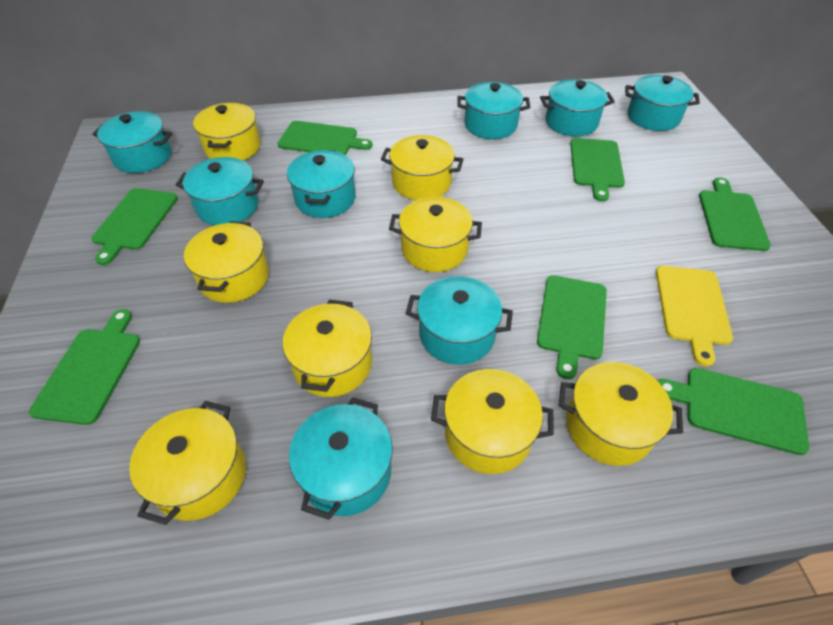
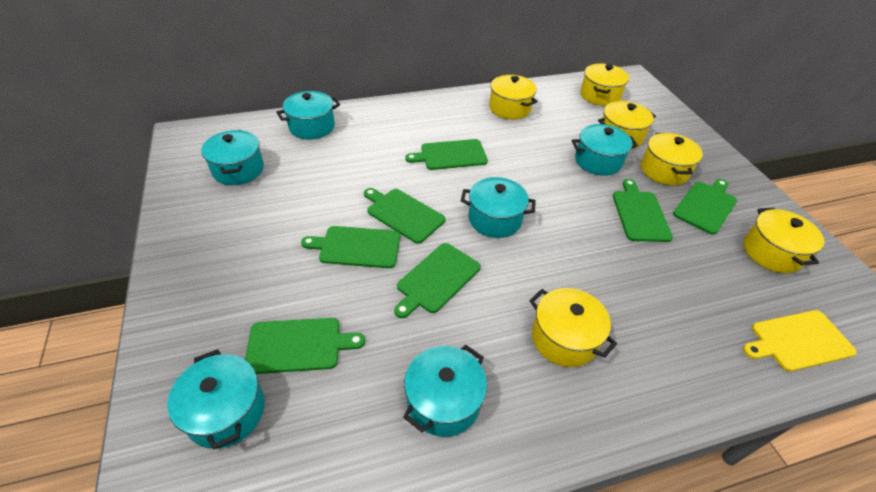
turquoise pot: 8 -> 6
yellow pot: 8 -> 6

